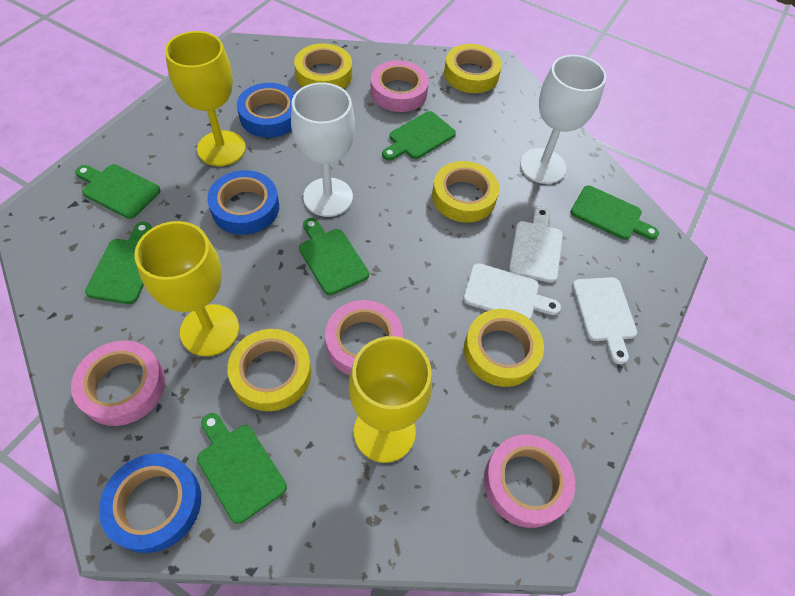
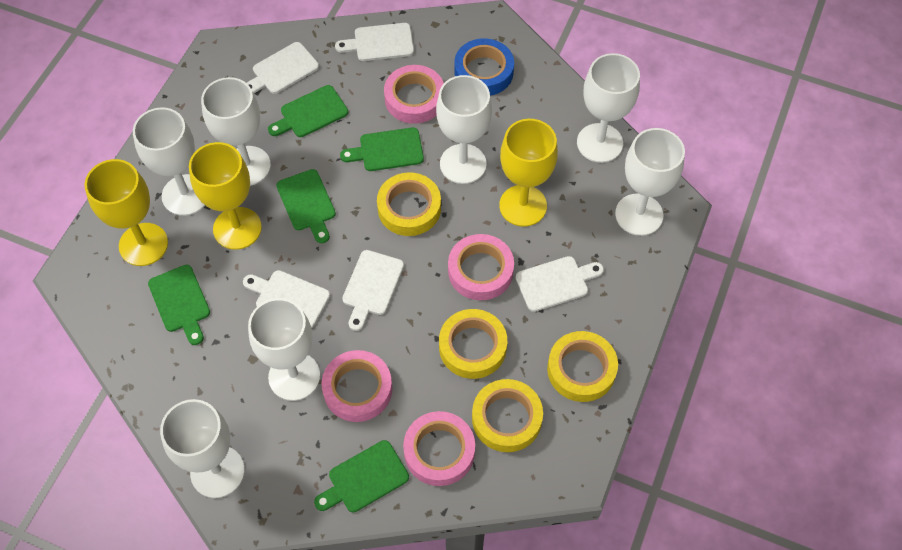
blue tape: 3 -> 1
green cutting board: 6 -> 5
white cutting board: 3 -> 5
white goblet: 2 -> 7
yellow tape: 5 -> 4

